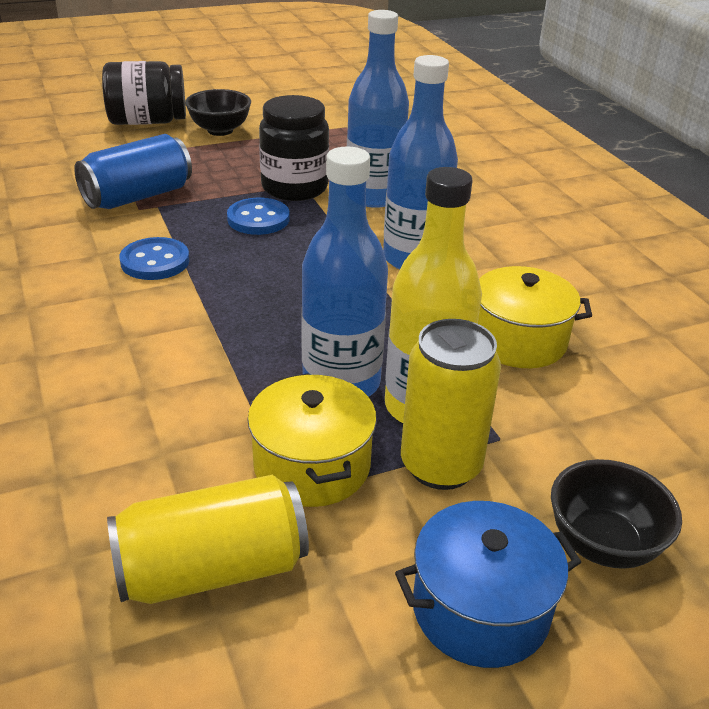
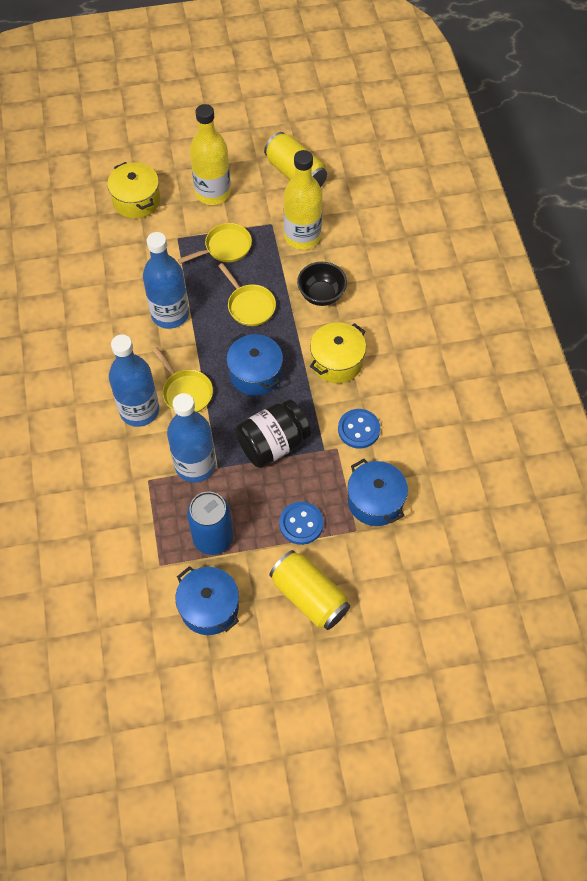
black bowl: 2 -> 1
black jar: 2 -> 1
blue pot: 1 -> 3
yellow bottle: 1 -> 2
yellow pan: 0 -> 3

